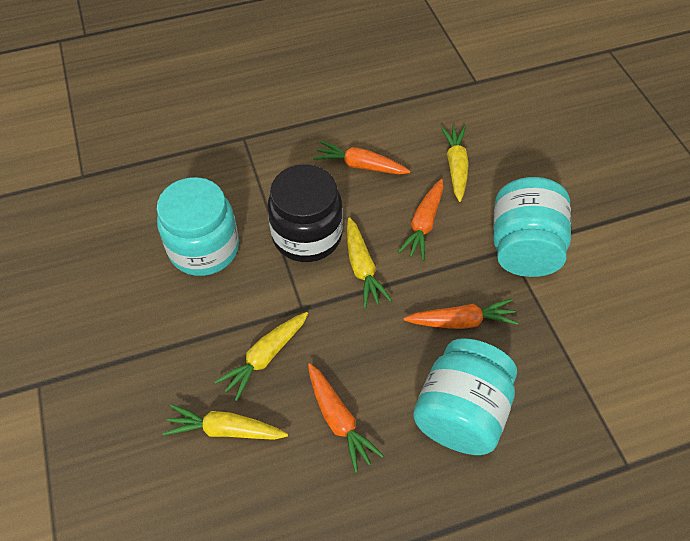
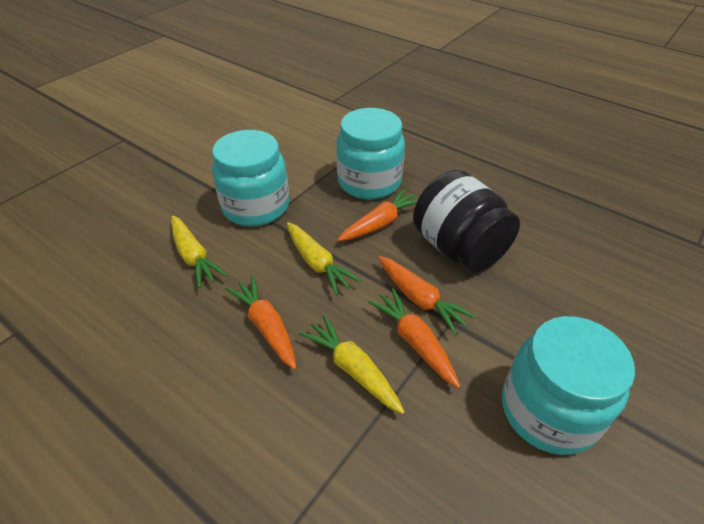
yellow carrot: 4 -> 3

